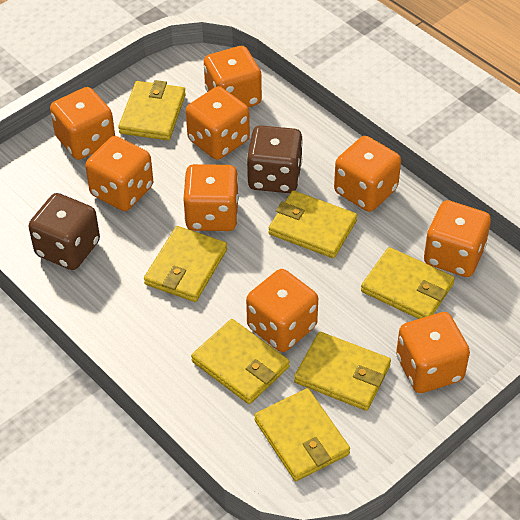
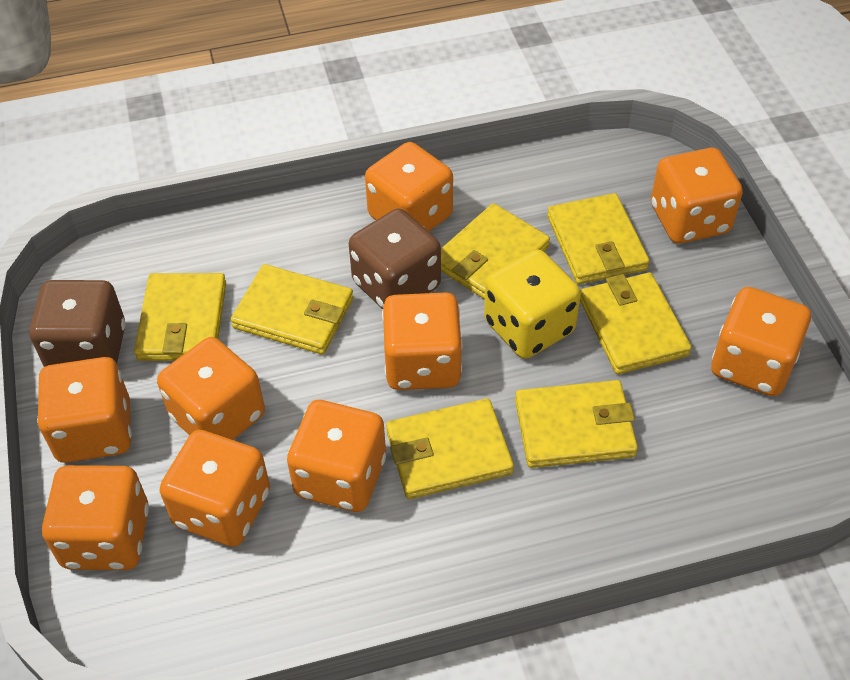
yellow dice: 0 -> 1

